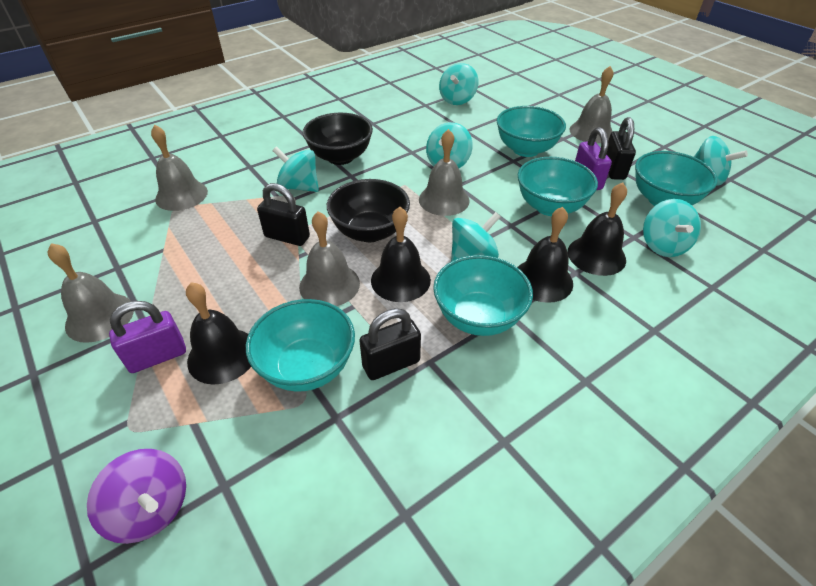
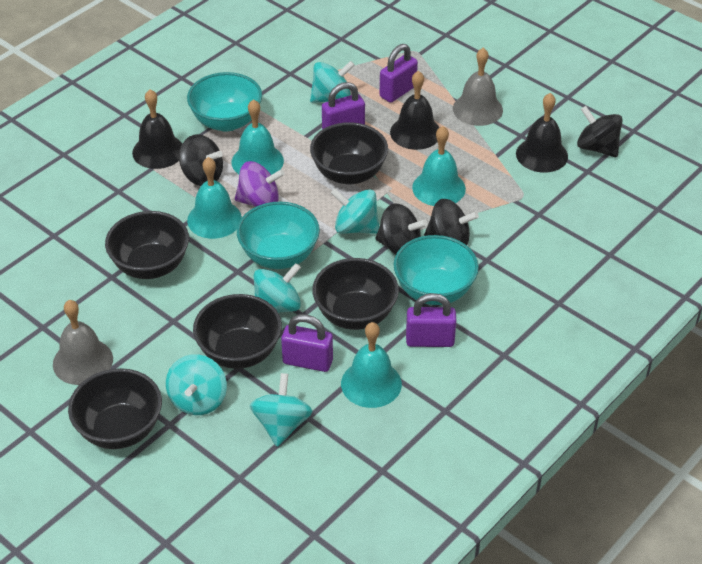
black bell: 4 -> 3
black bowl: 2 -> 5
black padlock: 3 -> 0
black spinning top: 0 -> 4
grey bell: 5 -> 2
purple padlock: 2 -> 4
turquoise bell: 0 -> 4
turquoise bowl: 5 -> 3
turquoise spinning top: 6 -> 5

